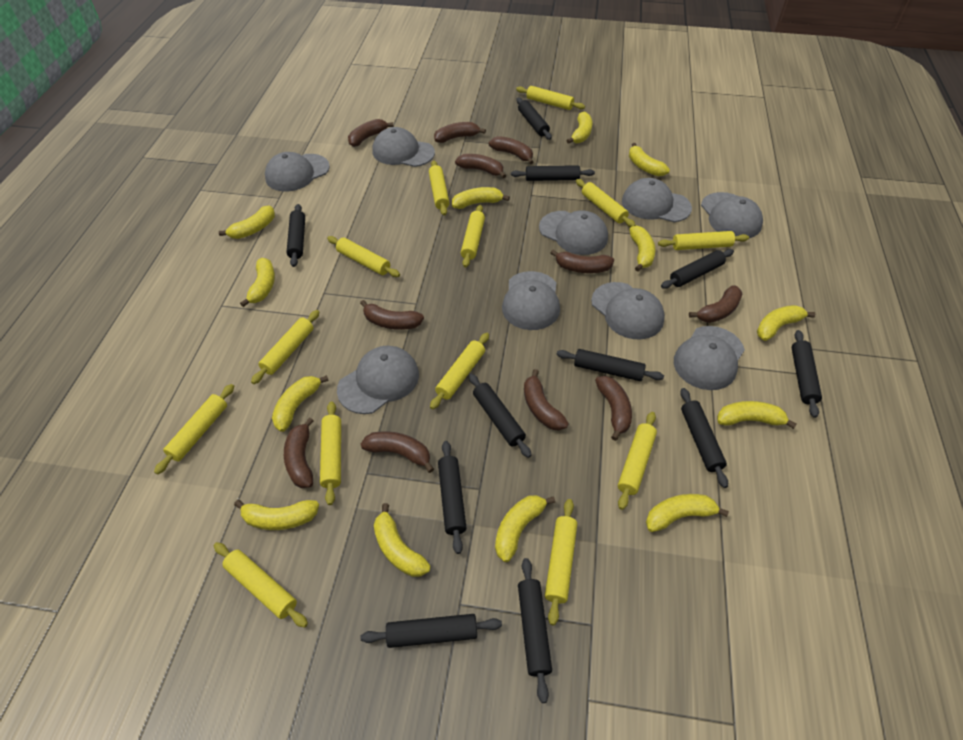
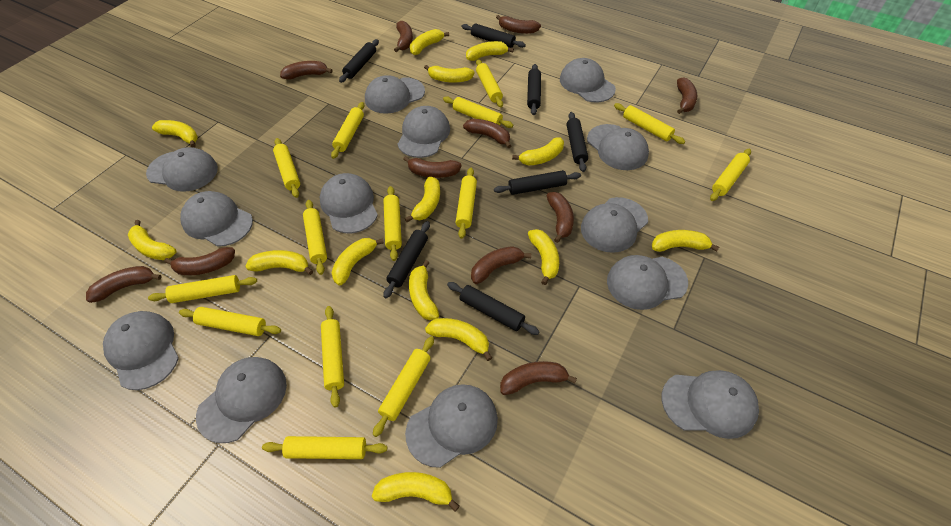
black rolling pin: 11 -> 7
grey cap: 9 -> 13
yellow banana: 13 -> 14
yellow rolling pin: 13 -> 14

